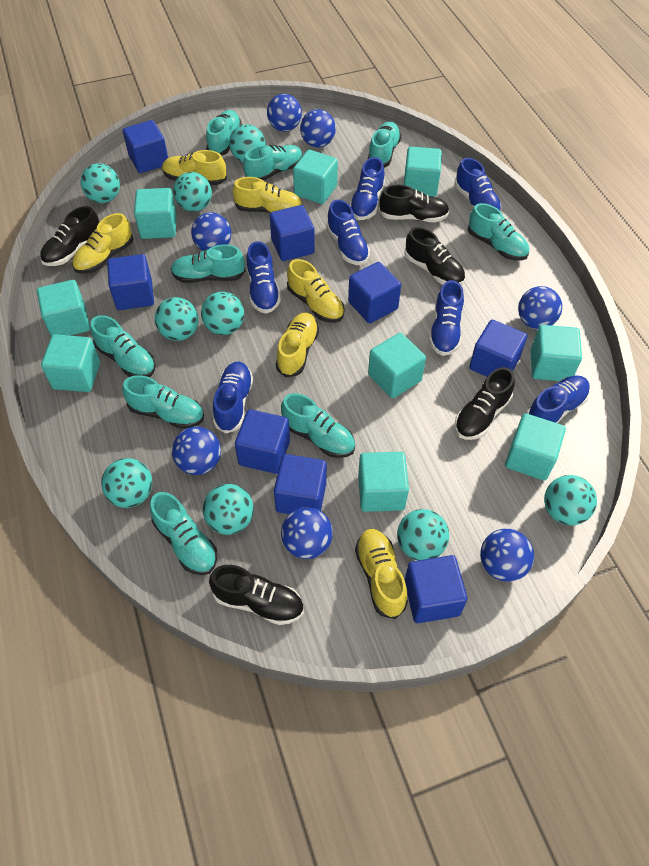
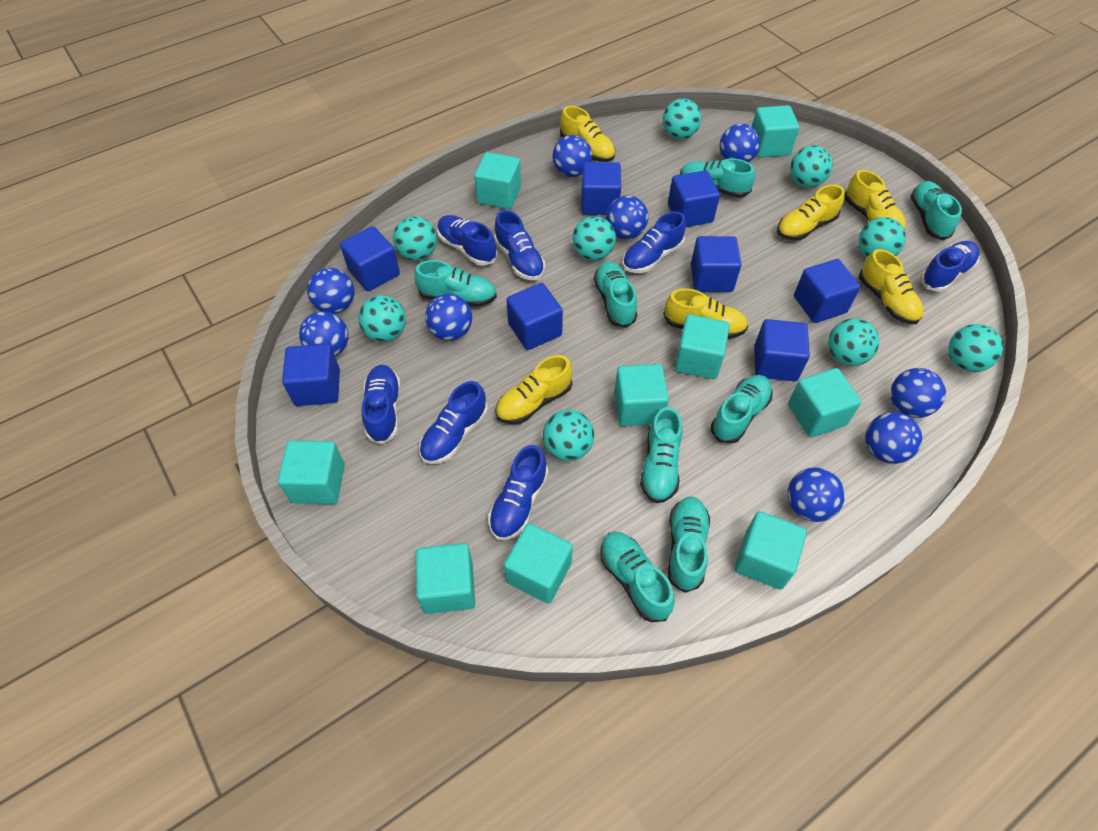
black shoe: 5 -> 0
blue ball: 7 -> 9
turquoise shoe: 9 -> 8

